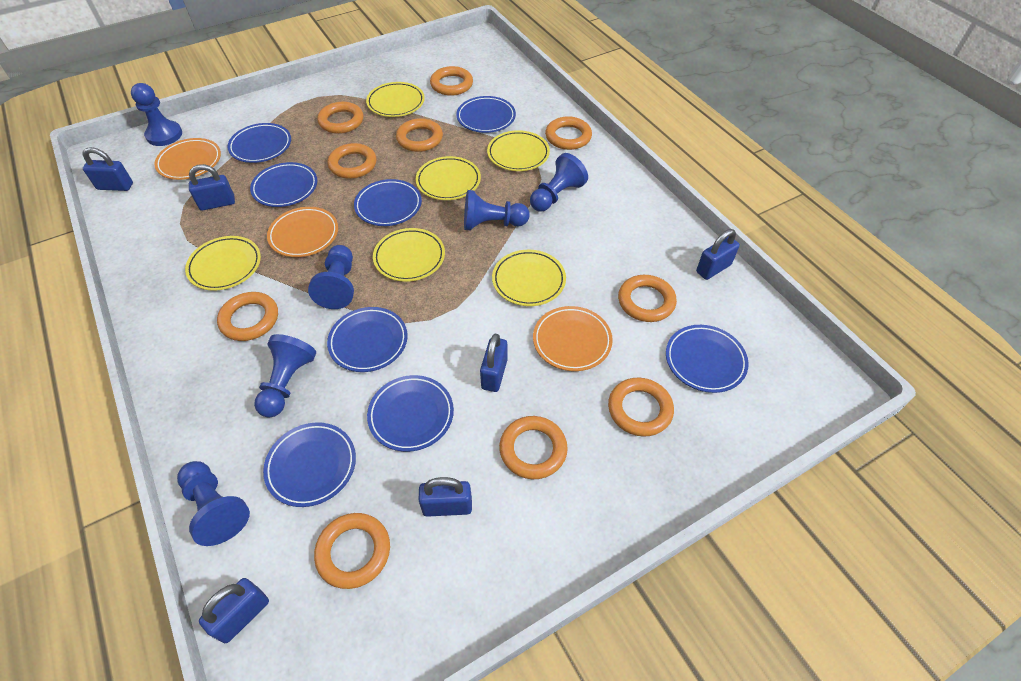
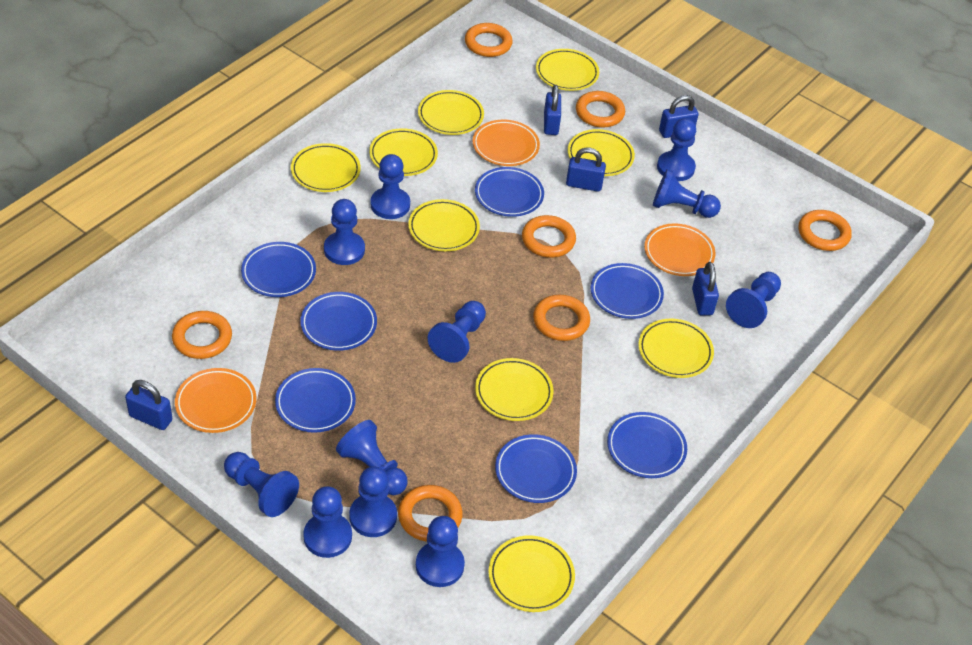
blue padlock: 6 -> 5
blue pawn: 6 -> 11
blue plate: 8 -> 7
orange ring: 10 -> 7
yellow plate: 6 -> 9

